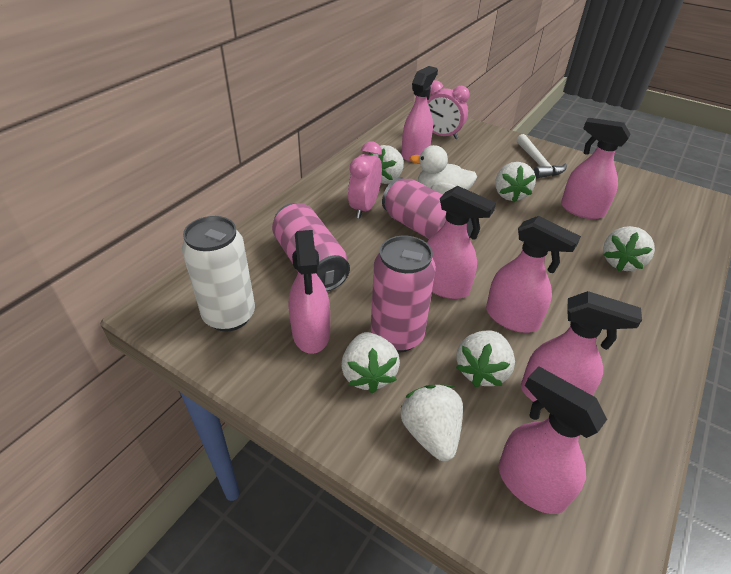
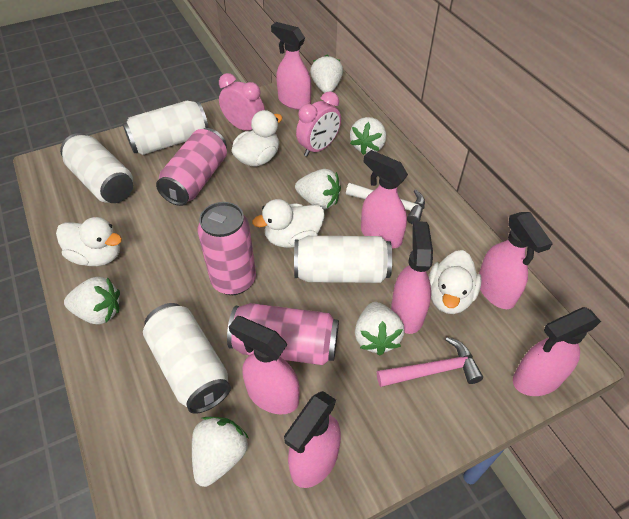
pink hammer: 0 -> 1
white can: 1 -> 4
white duck: 1 -> 4

